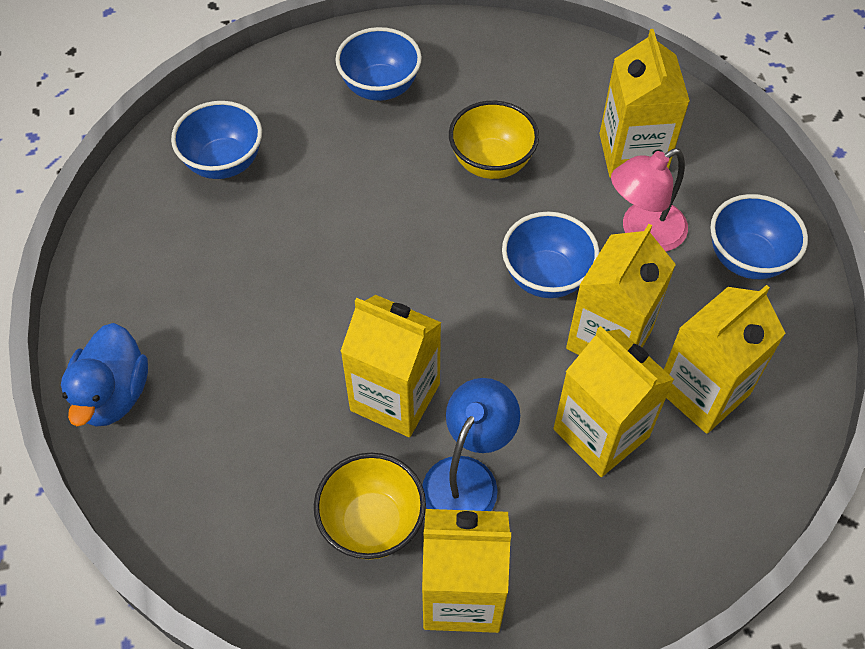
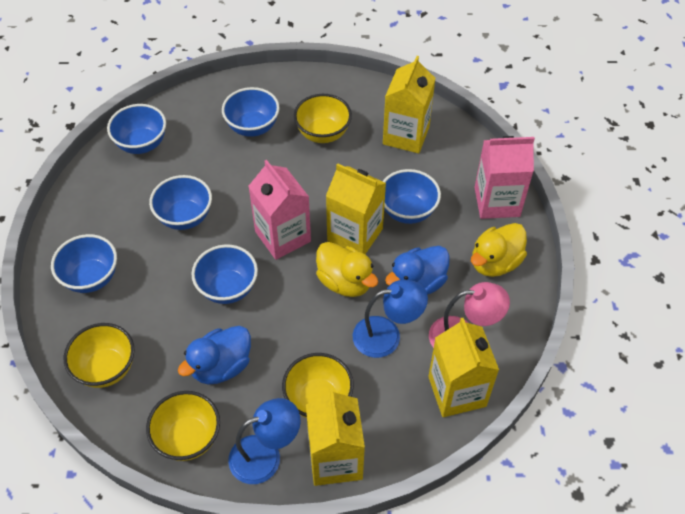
blue bowl: 4 -> 6
blue duck: 1 -> 2
blue lamp: 1 -> 2
pink carton: 0 -> 2
yellow bowl: 2 -> 4
yellow carton: 6 -> 4
yellow duck: 0 -> 2

